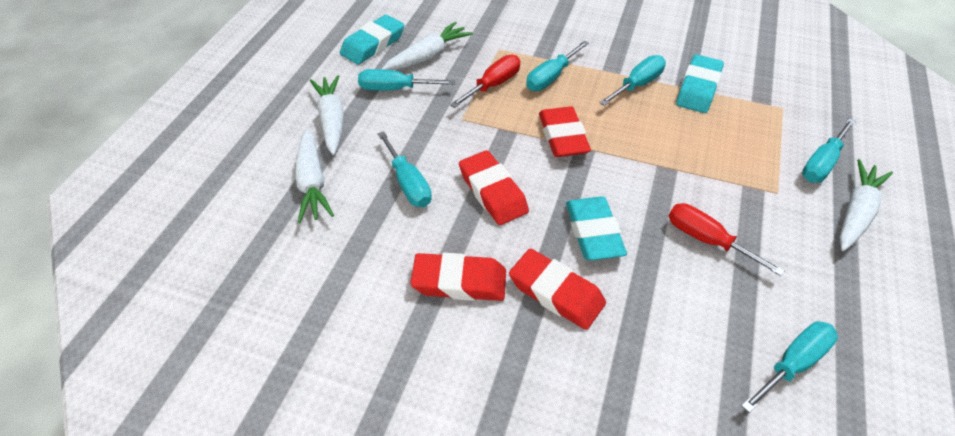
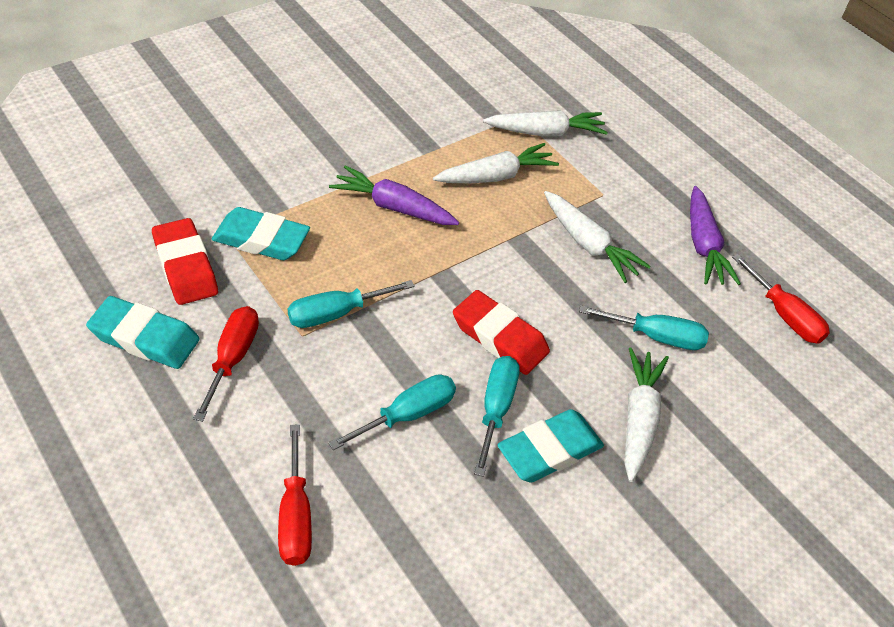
purple carrot: 0 -> 2
red eraser: 4 -> 2
red screwdriver: 2 -> 3
turquoise screwdriver: 6 -> 4

